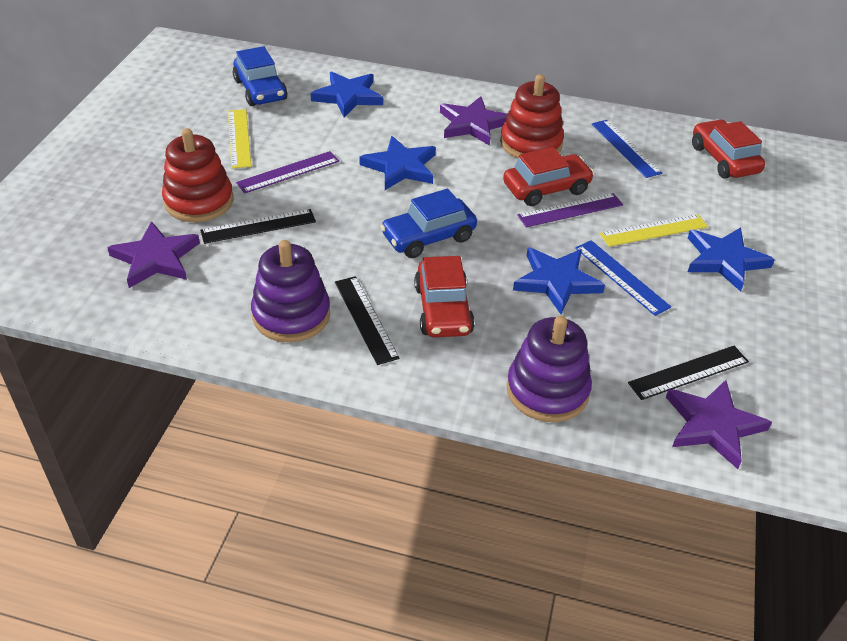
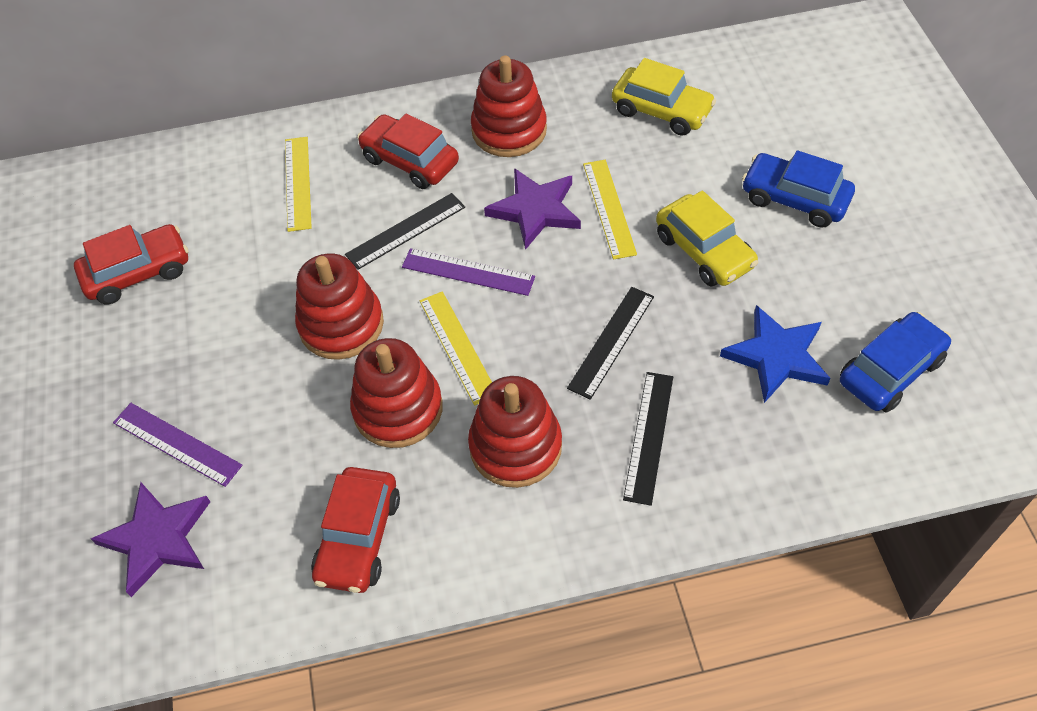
blue ruler: 2 -> 0
blue star: 4 -> 1
purple stacking toy: 2 -> 0
purple star: 3 -> 2
red stacking toy: 2 -> 4
yellow car: 0 -> 2
yellow ruler: 2 -> 3

